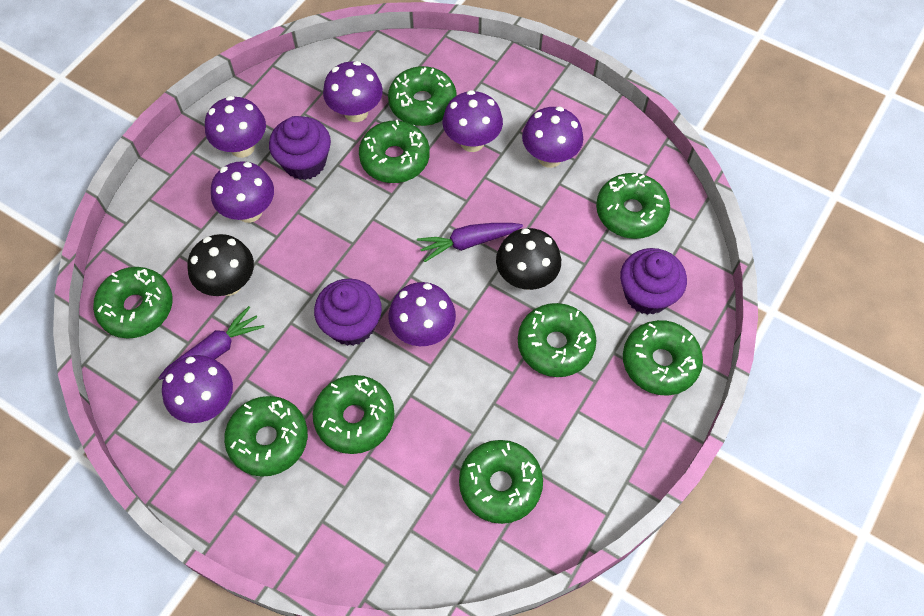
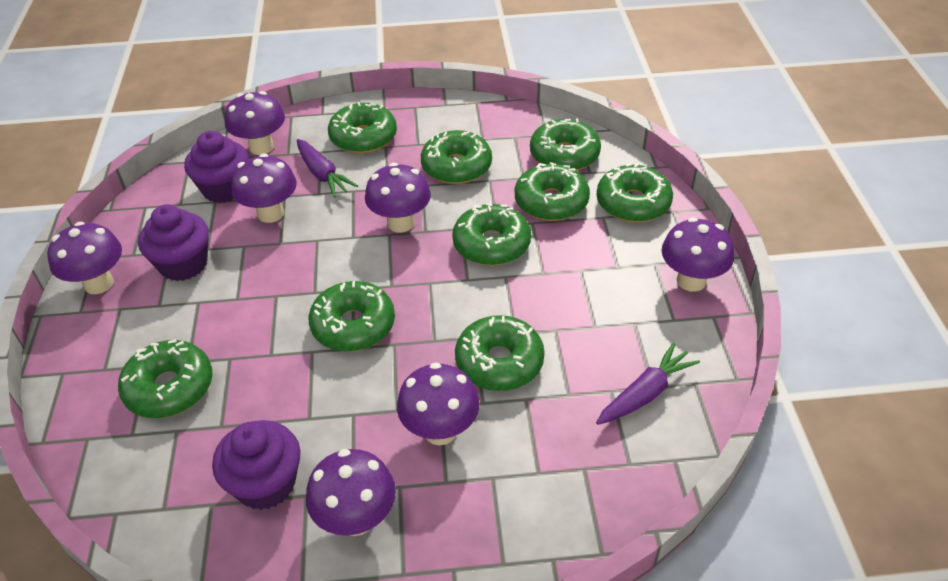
black mushroom: 2 -> 0

